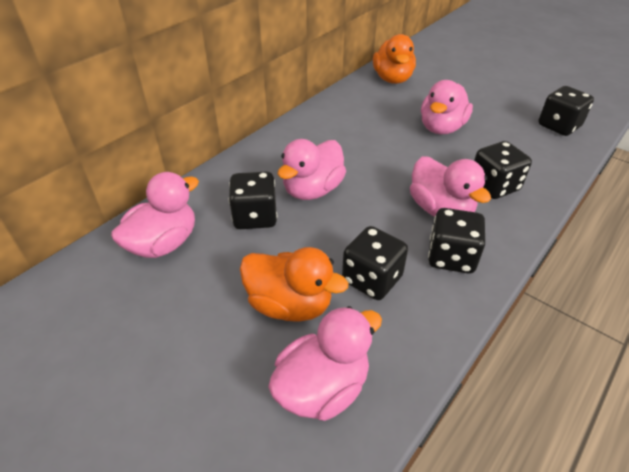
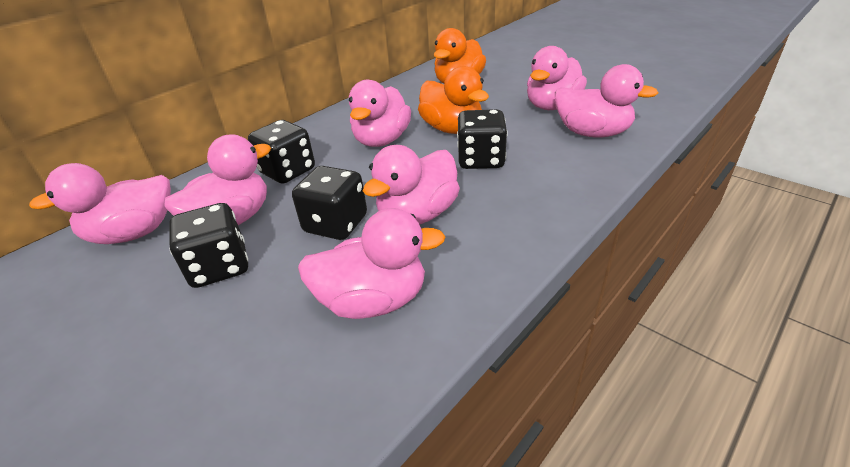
black dice: 5 -> 4
pink duck: 5 -> 7

